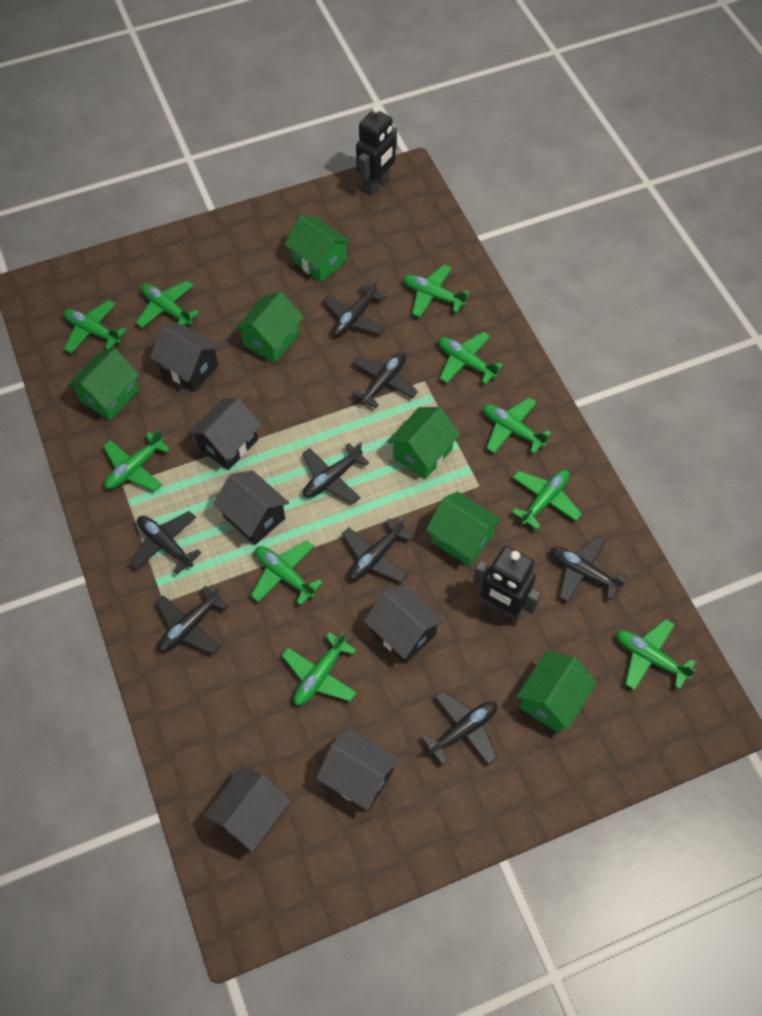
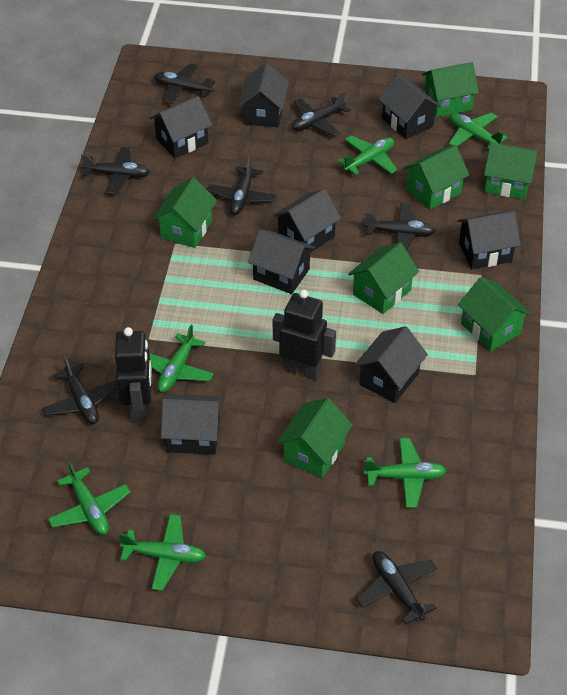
black house: 6 -> 8
black plane: 8 -> 7
green house: 6 -> 7
green plane: 10 -> 6

